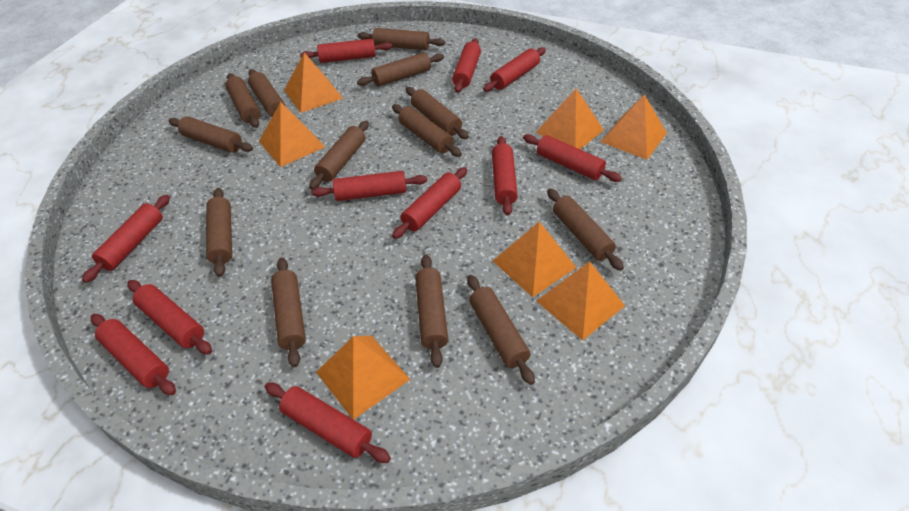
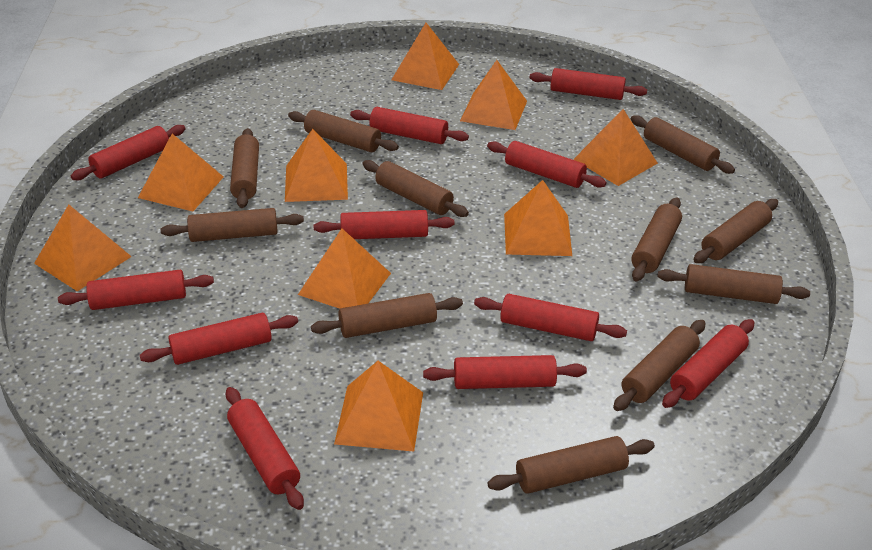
brown rolling pin: 13 -> 11
orange pyramid: 7 -> 9

